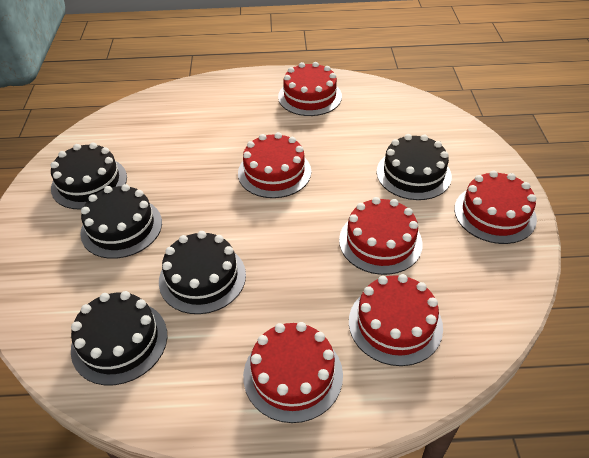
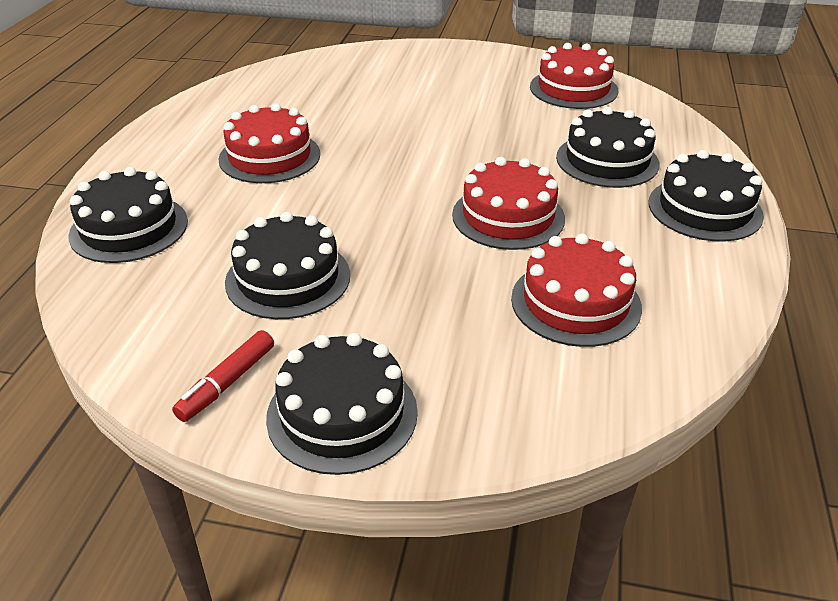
red cake: 6 -> 4
red marker: 0 -> 1

